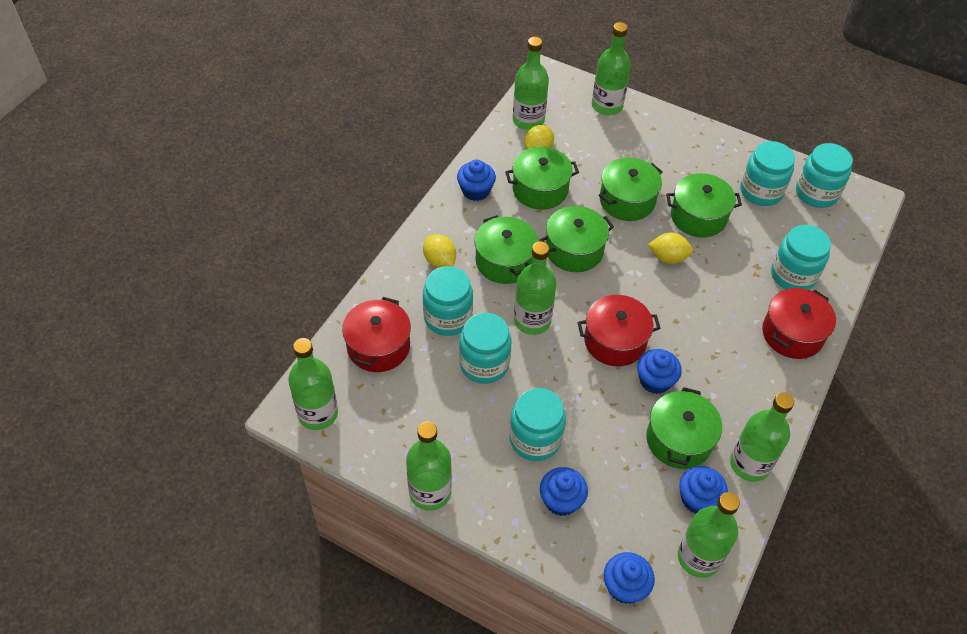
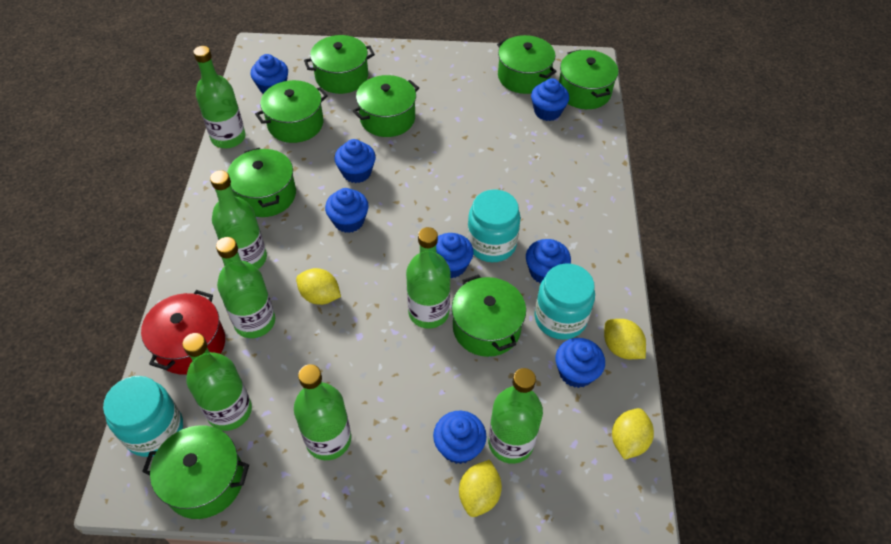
blue cupcake: 5 -> 8
green pot: 6 -> 8
red pot: 3 -> 1
turquoise jar: 6 -> 3
yellow lemon: 3 -> 4

